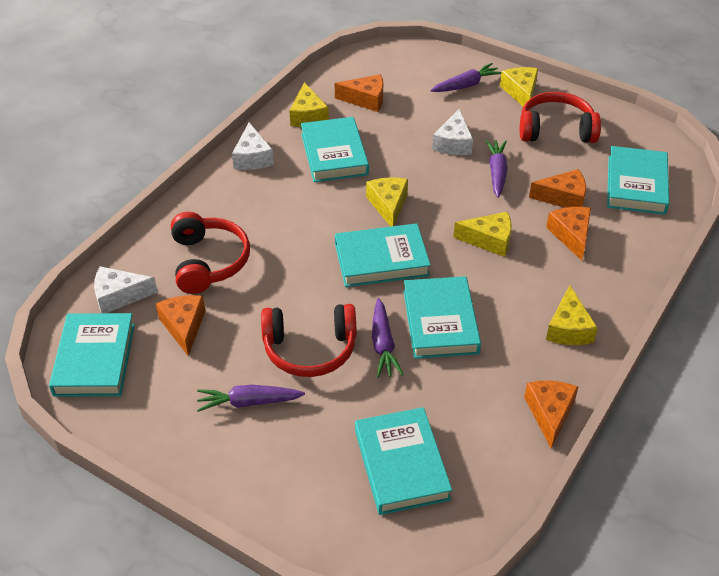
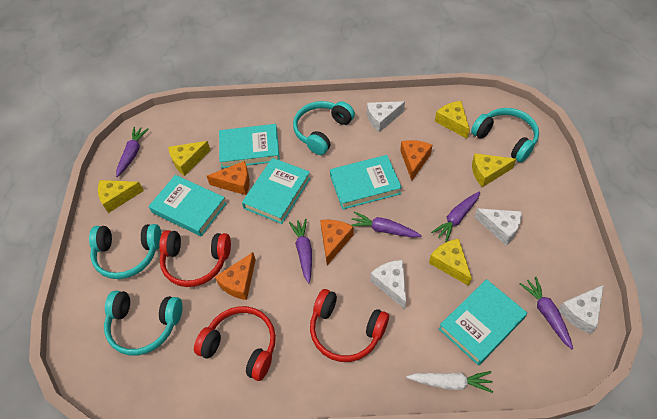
orange cheese: 5 -> 4
purple carrot: 4 -> 5
turquoise book: 6 -> 5
turquoise headphones: 0 -> 4
white carrot: 0 -> 1
white cheese: 3 -> 4

